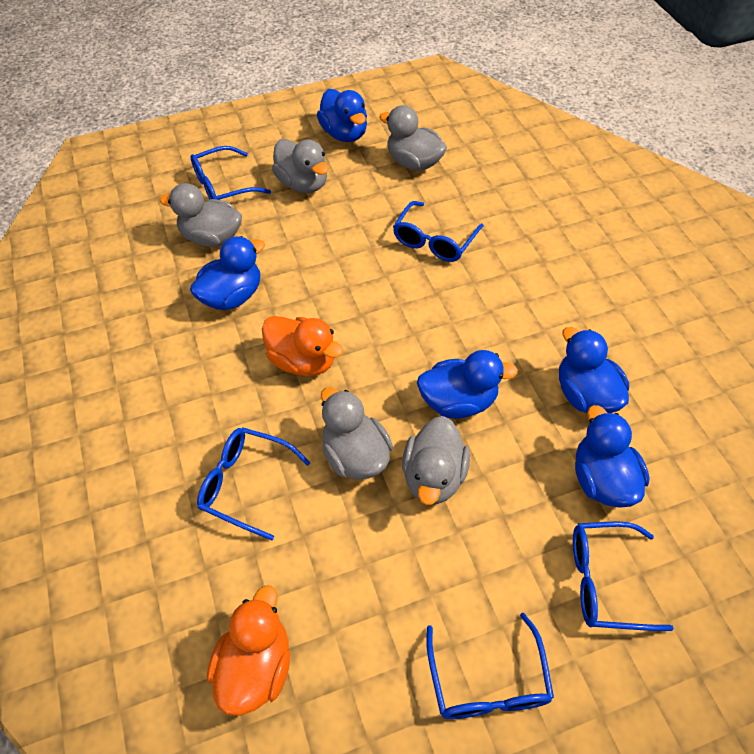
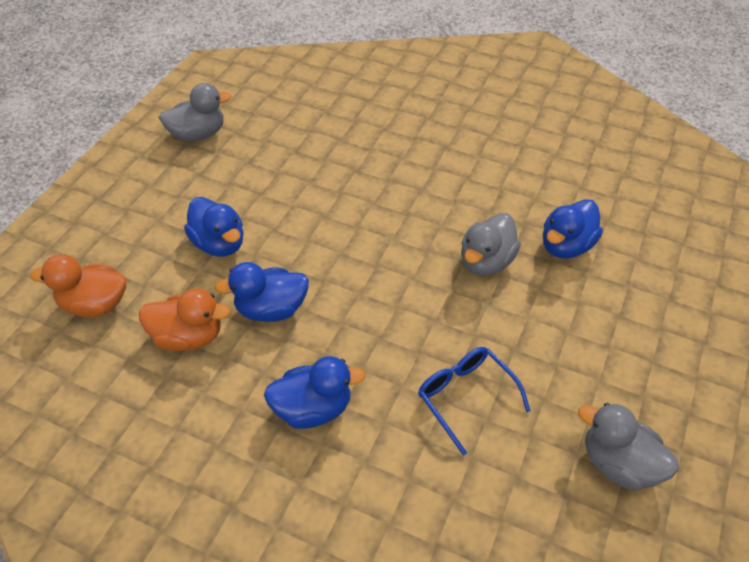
blue duck: 5 -> 4
blue glasses: 5 -> 1
grey duck: 5 -> 3

